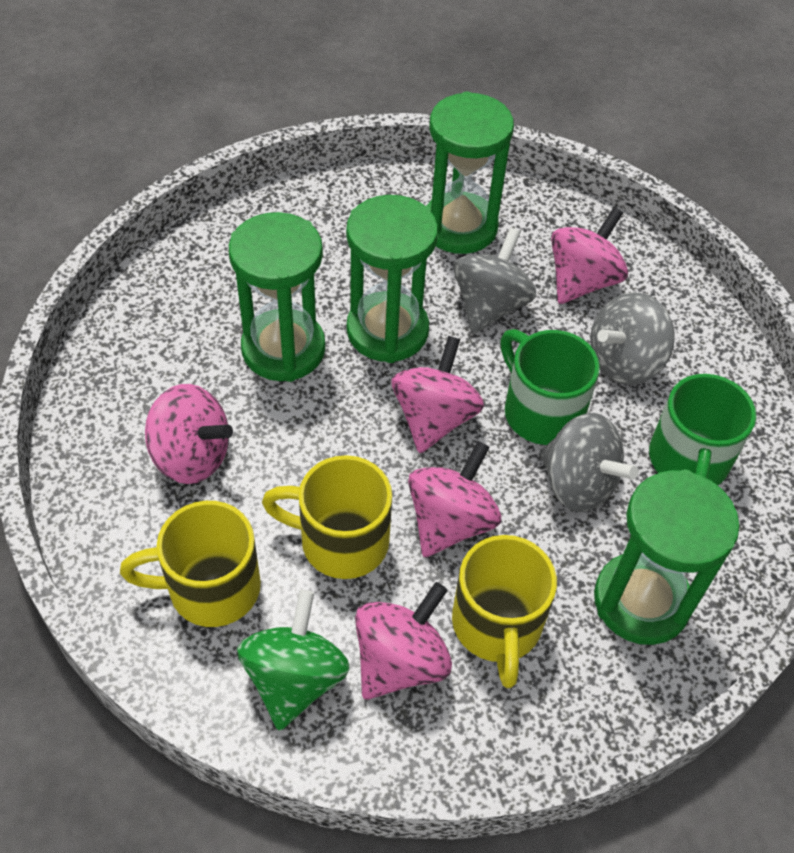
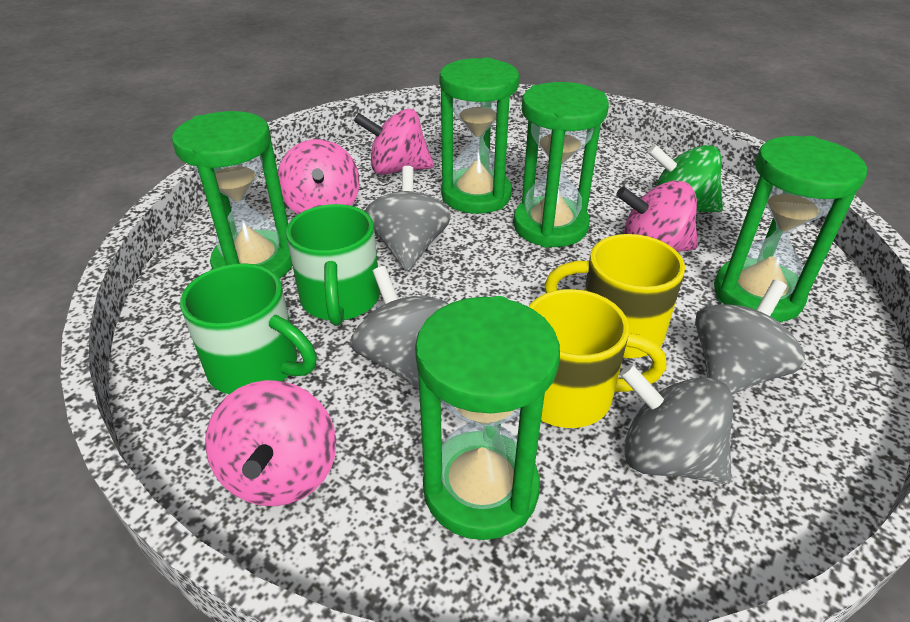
green hourglass: 4 -> 5
grey spinning top: 3 -> 4
pink spinning top: 5 -> 4
yellow mug: 3 -> 2

